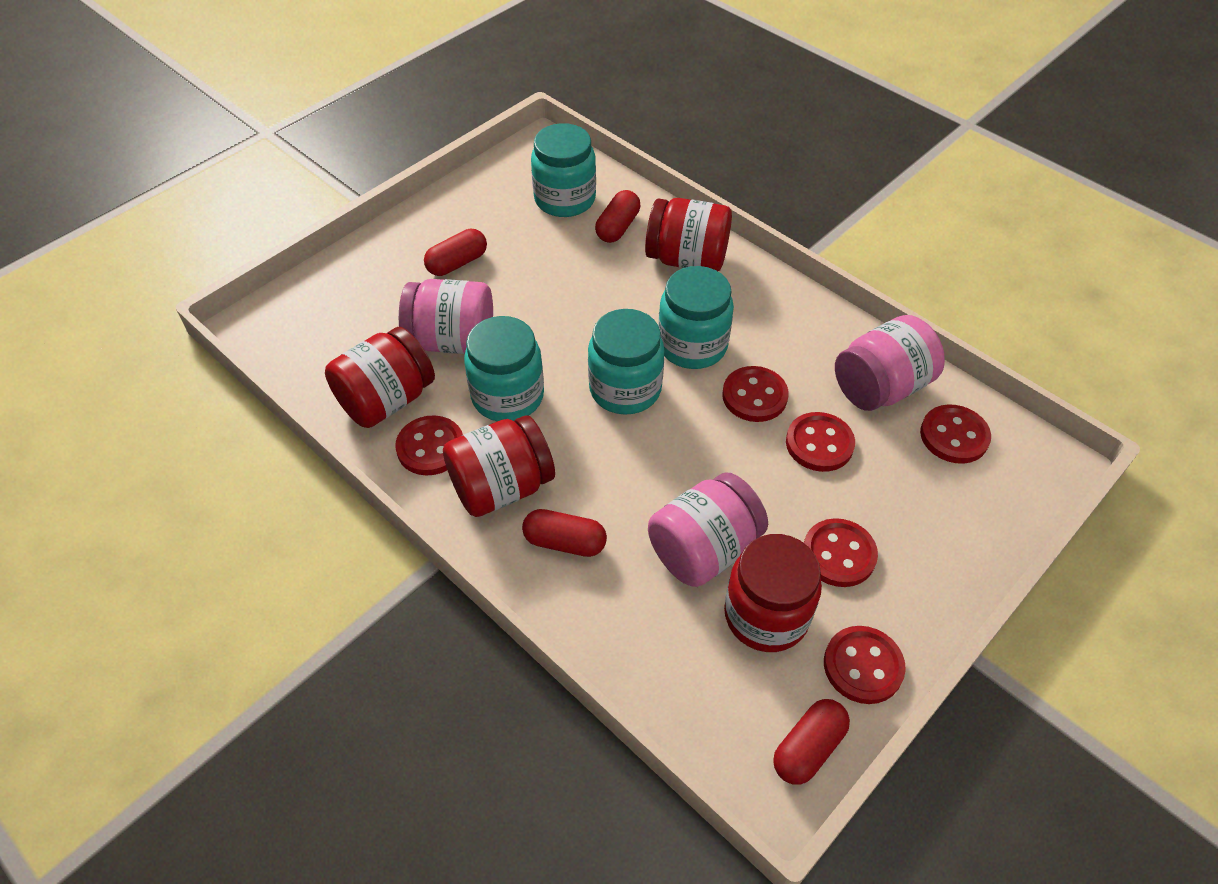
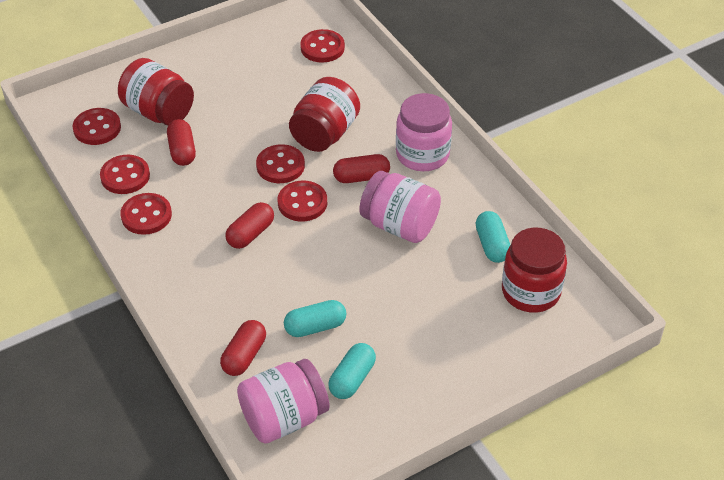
red jar: 4 -> 3
turquoise capsule: 0 -> 3
turquoise jar: 4 -> 0

